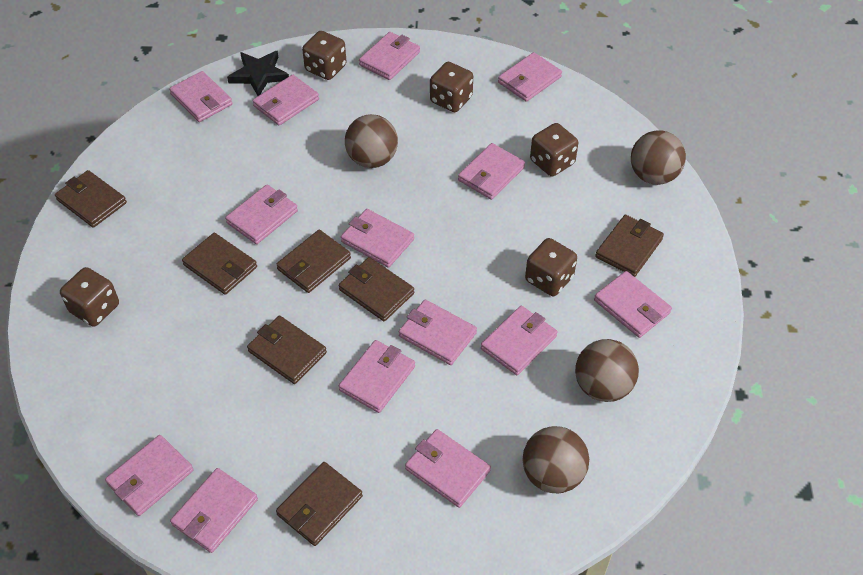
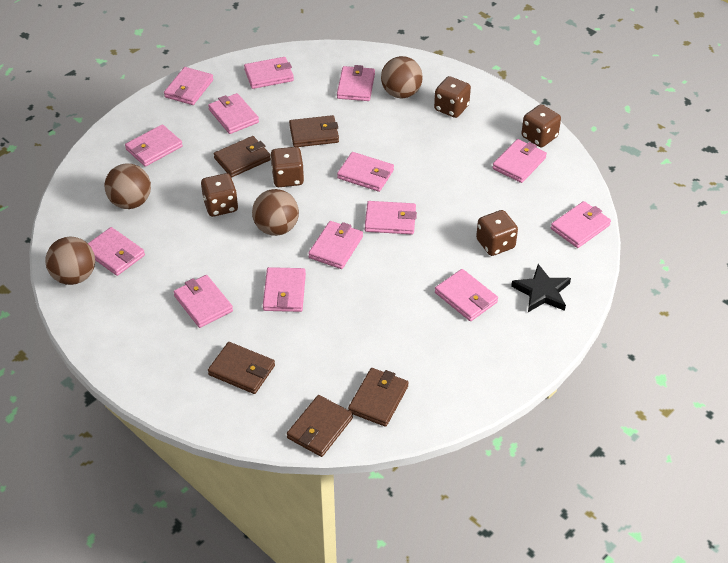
brown wallet: 7 -> 5

